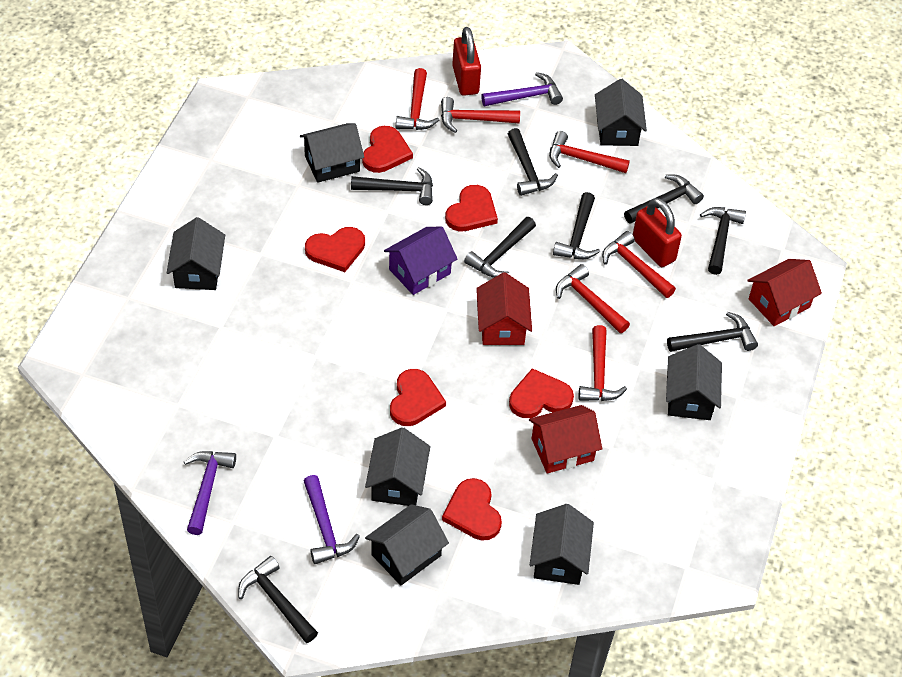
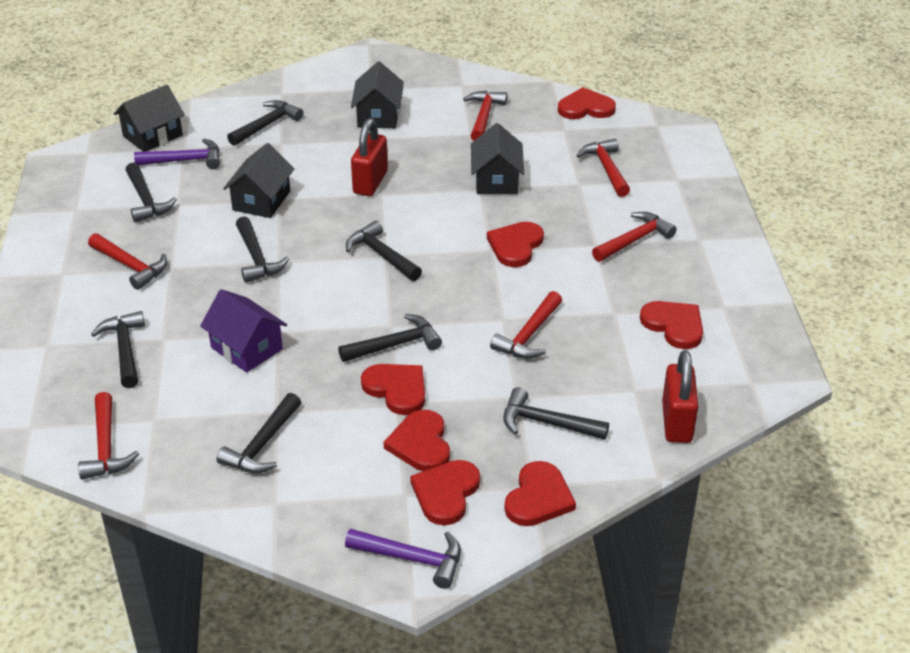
black house: 7 -> 4
purple hammer: 3 -> 2
red heart: 6 -> 7
red house: 3 -> 0

